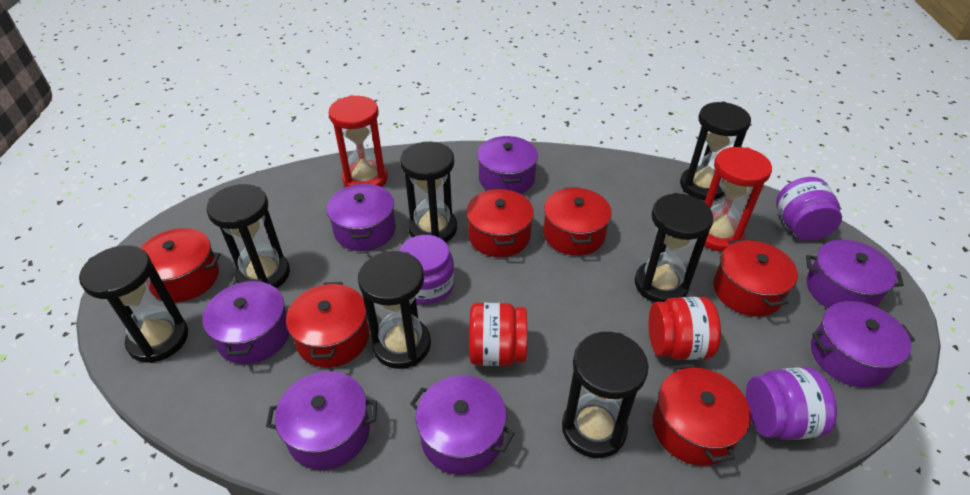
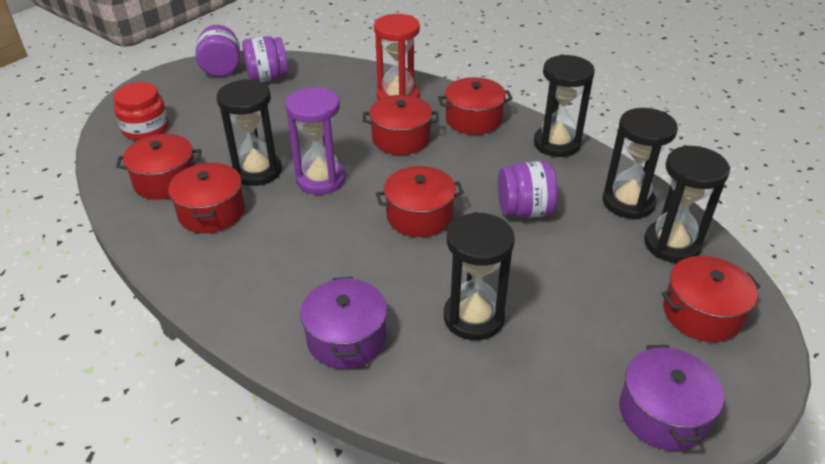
black hourglass: 7 -> 5
purple hourglass: 0 -> 1
purple pot: 7 -> 2
red hourglass: 2 -> 1
red jar: 2 -> 1

